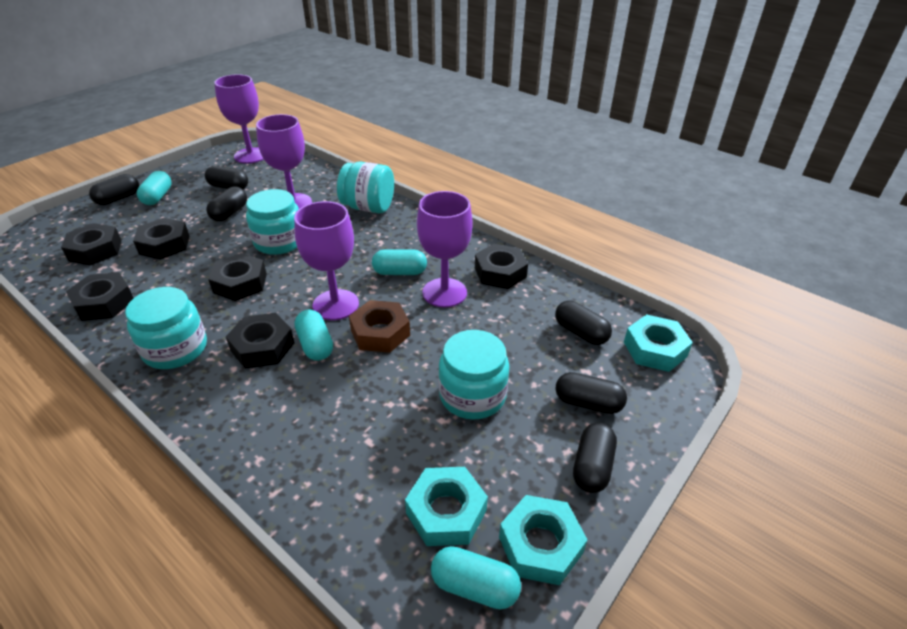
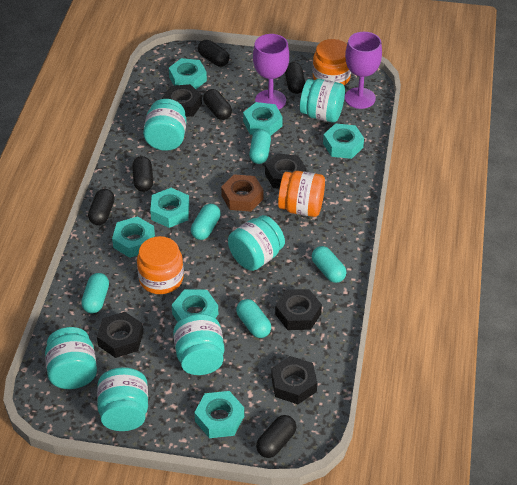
black nut: 6 -> 5
orange jar: 0 -> 3
purple goblet: 4 -> 2
turquoise capsule: 4 -> 5
turquoise jar: 4 -> 6
turquoise nut: 3 -> 7

